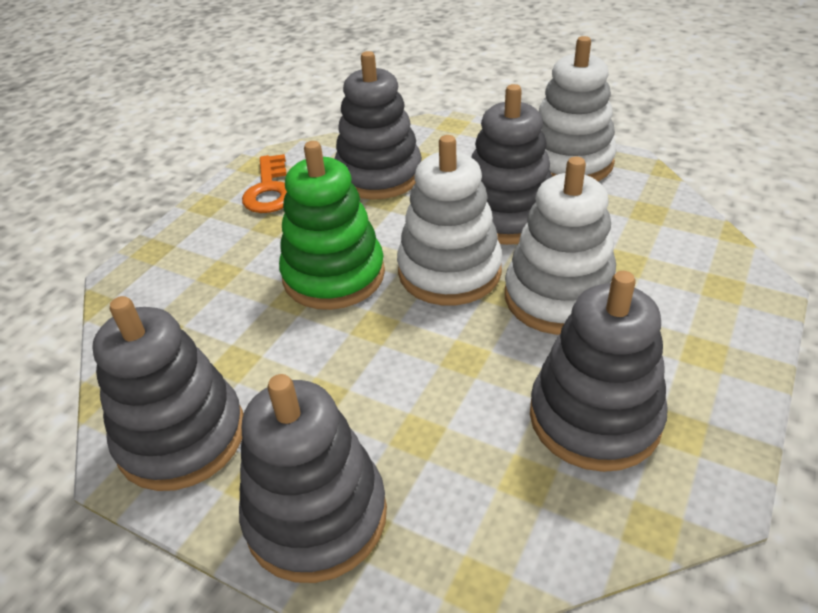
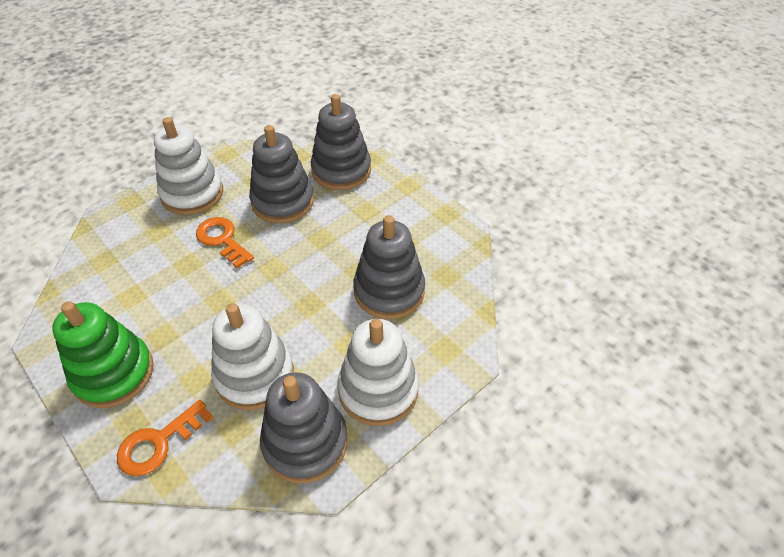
grey stacking toy: 5 -> 4
orange key: 1 -> 2

